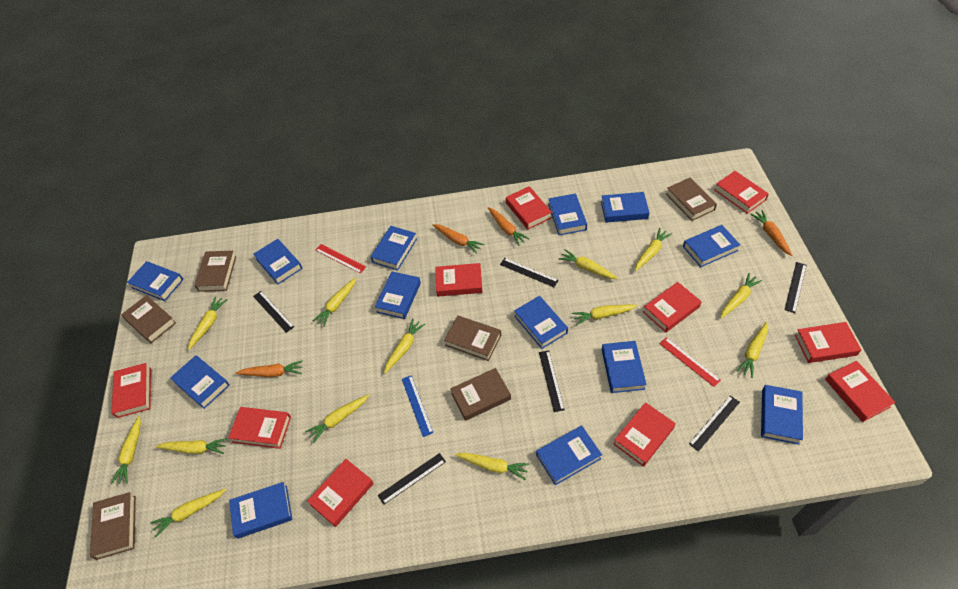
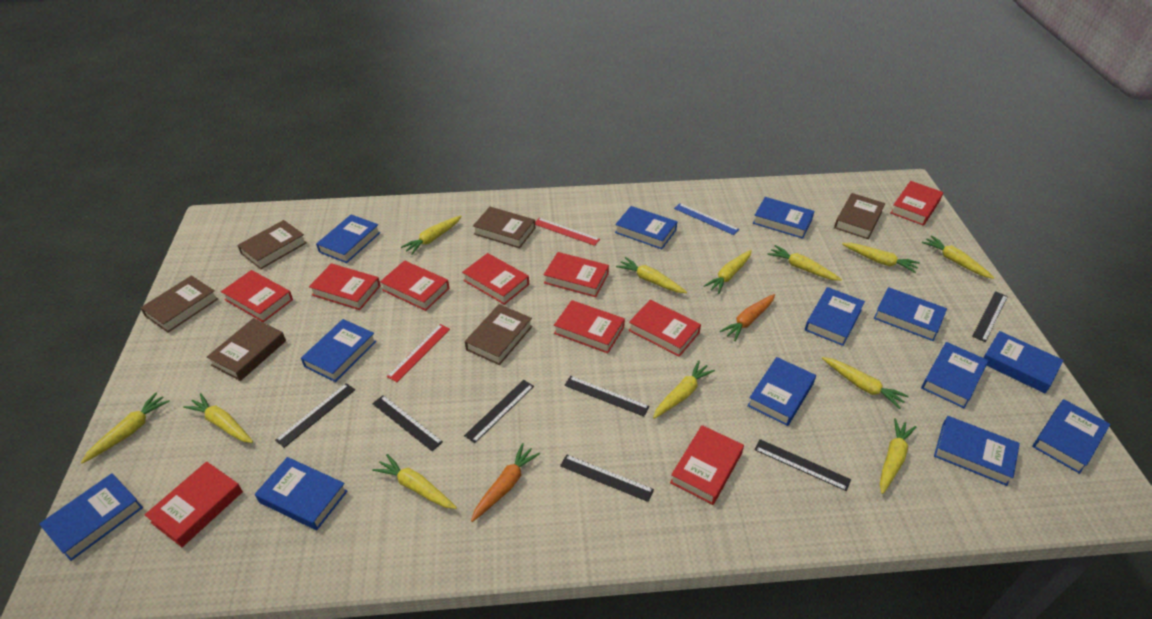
black ruler: 6 -> 7
orange carrot: 4 -> 2
yellow carrot: 13 -> 12

